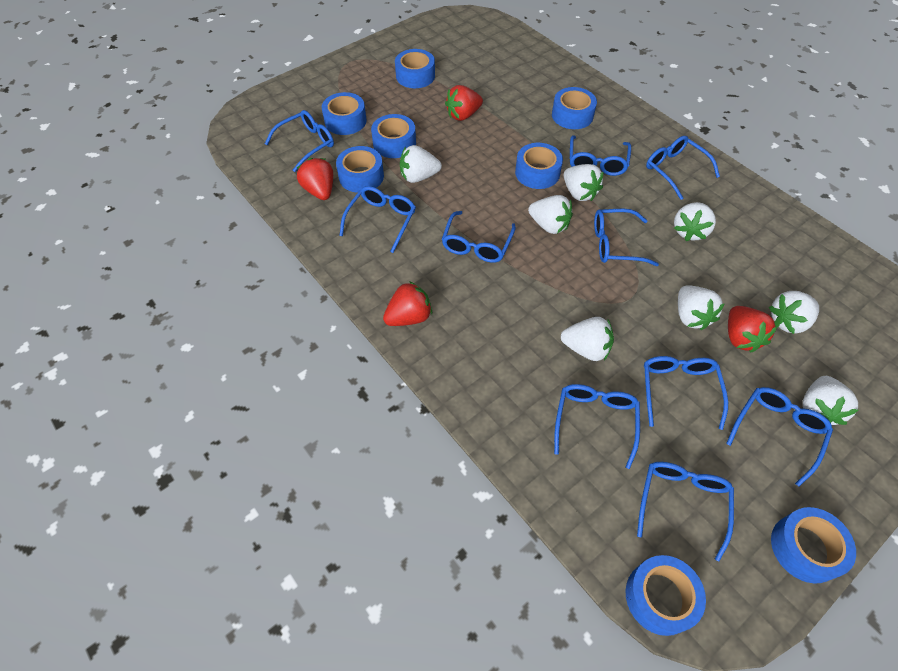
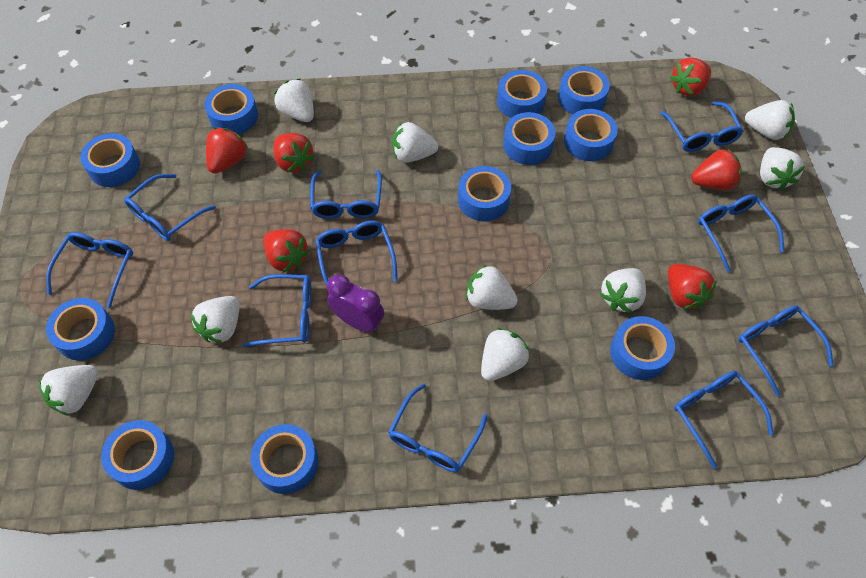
blue tape: 8 -> 11
purple clock: 0 -> 1
red strawberry: 4 -> 6
white strawberry: 8 -> 9

